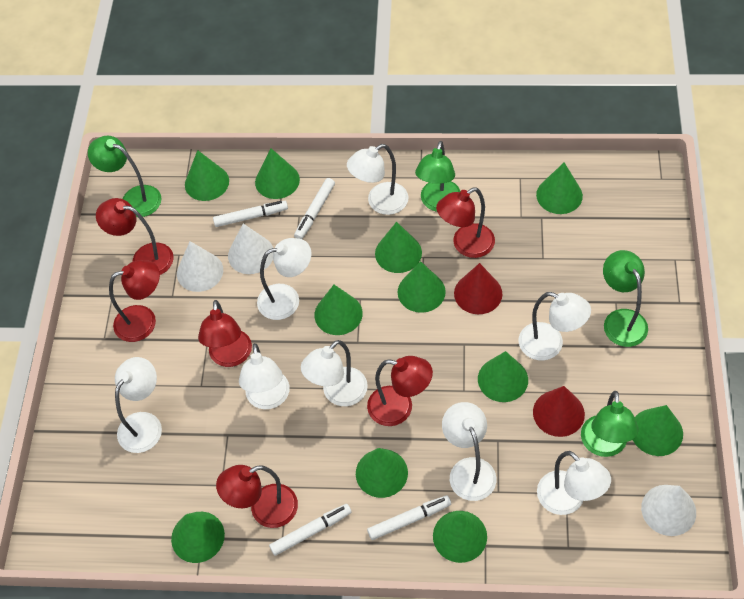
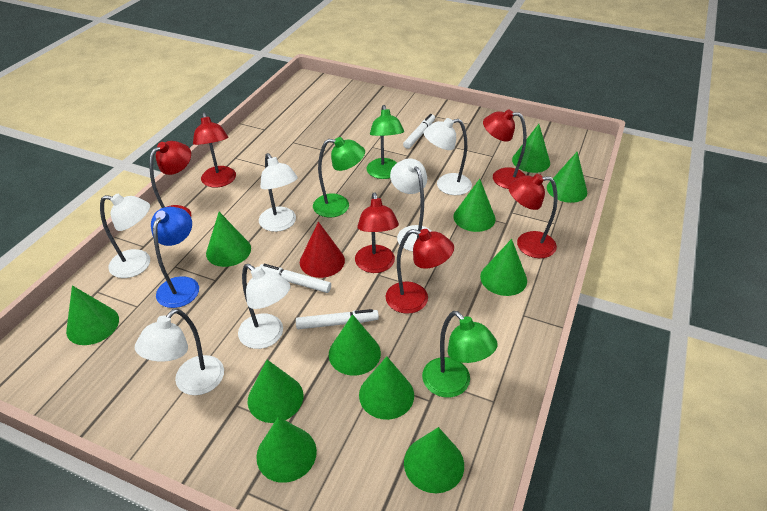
blue lamp: 0 -> 1
green lamp: 4 -> 3
red cone: 2 -> 1
white cone: 3 -> 0
white lamp: 8 -> 6
white marker: 4 -> 3

